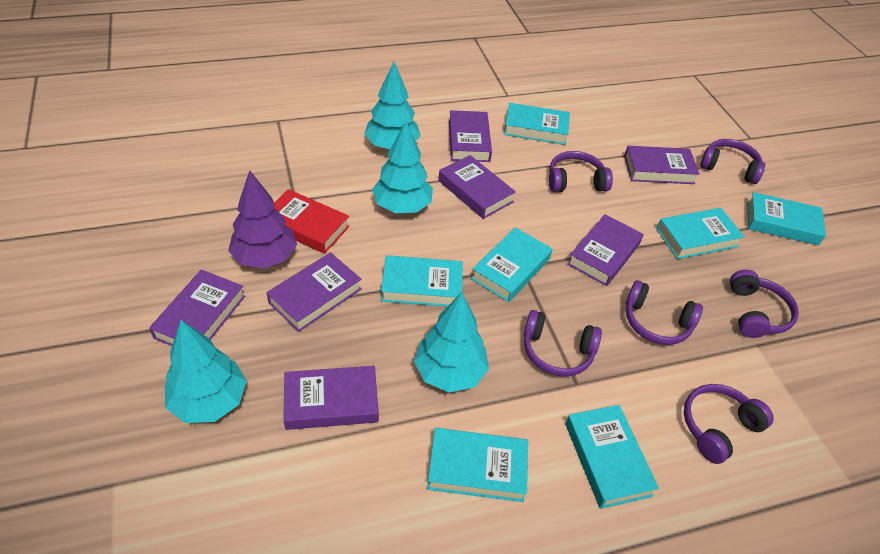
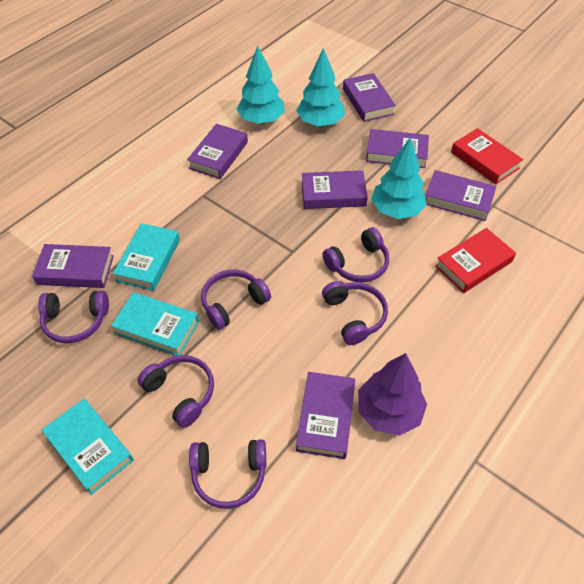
red book: 1 -> 2
turquoise book: 7 -> 3
turquoise tree: 4 -> 3

